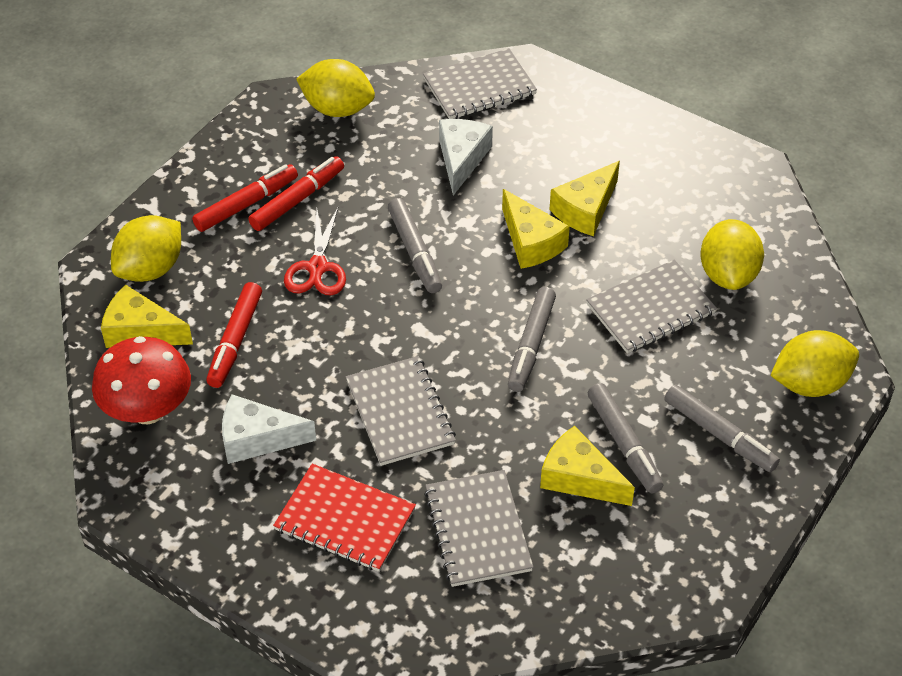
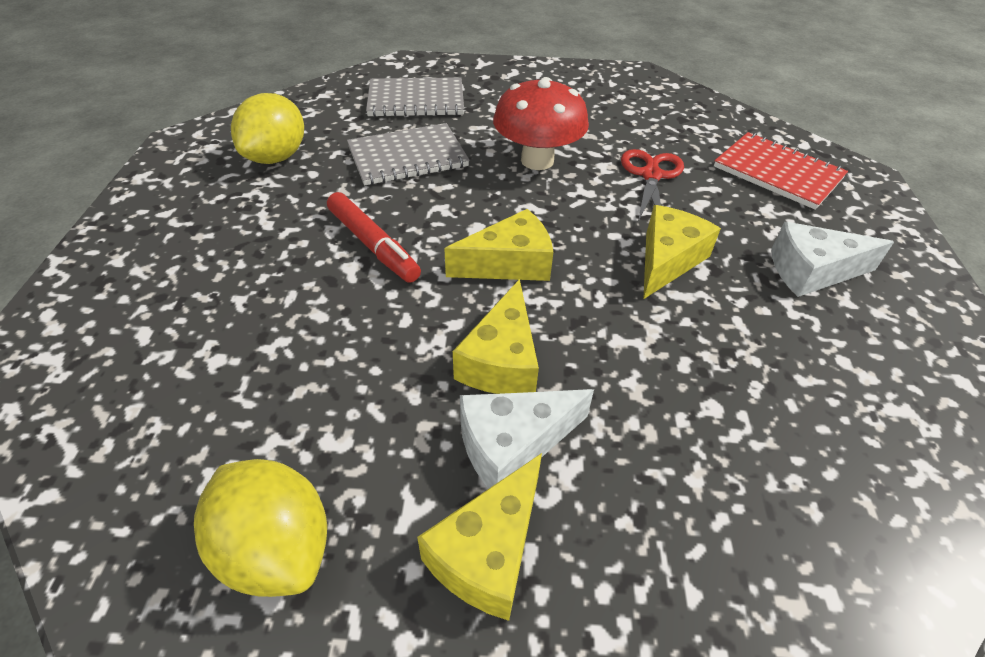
grey marker: 4 -> 0
grey notebook: 4 -> 2
red marker: 3 -> 1
yellow lemon: 4 -> 2

